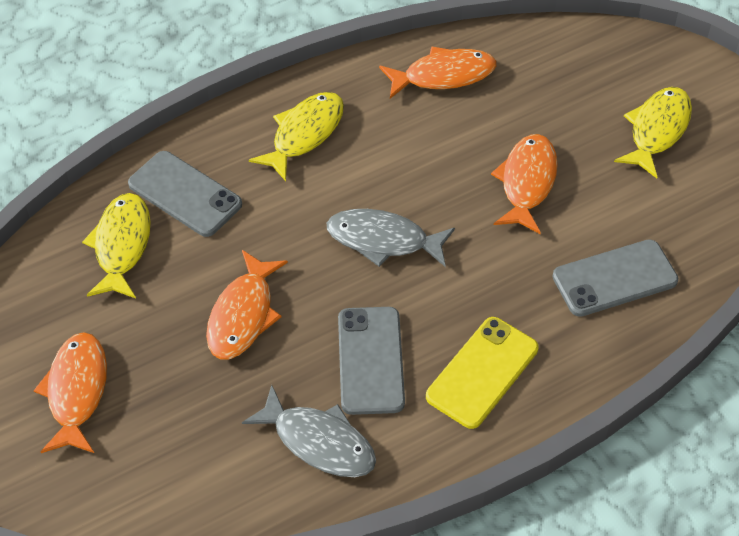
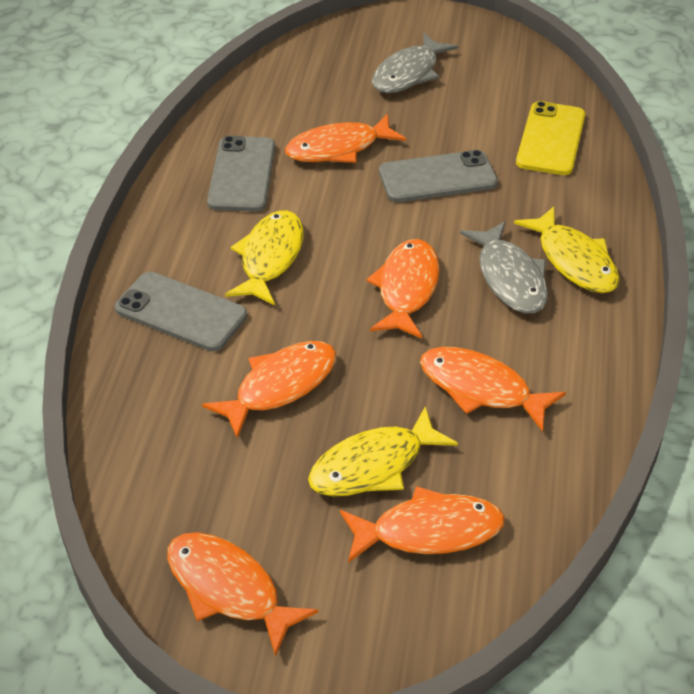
orange fish: 4 -> 6

